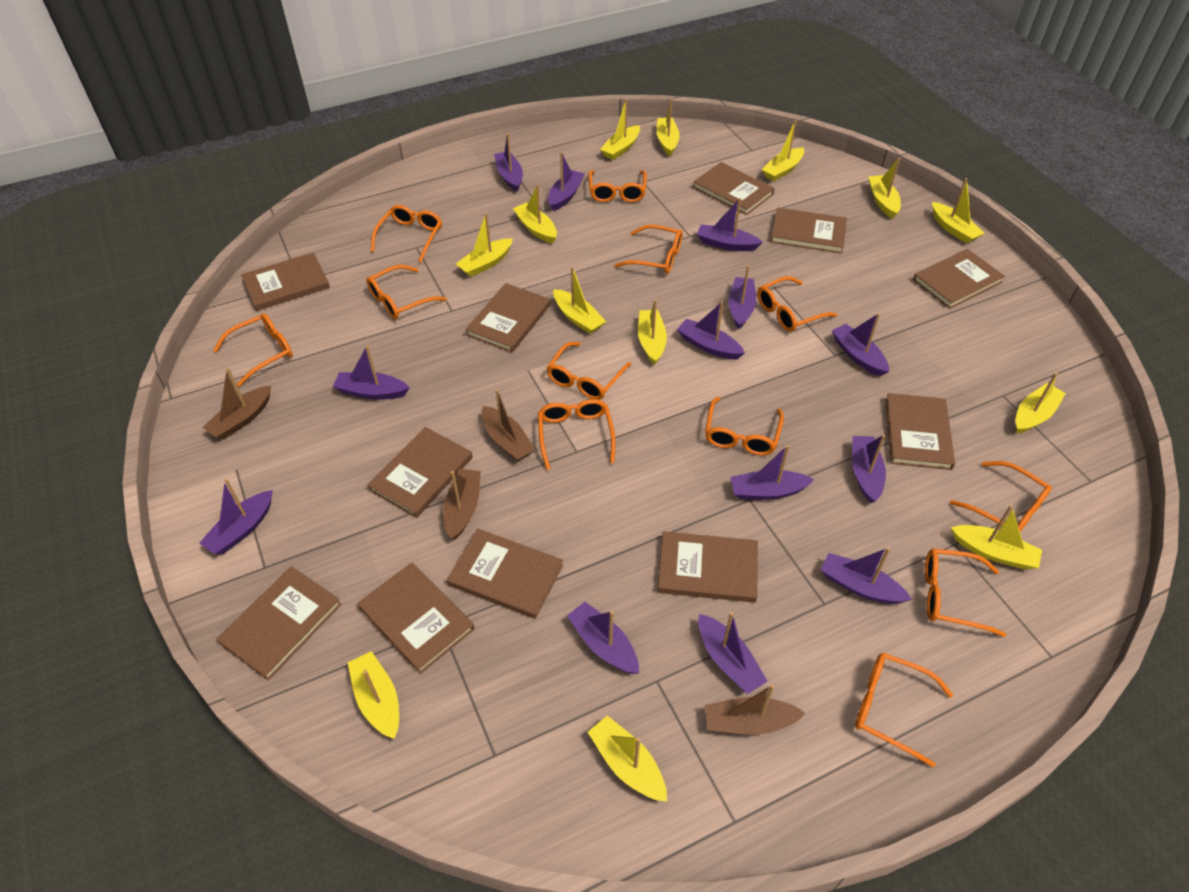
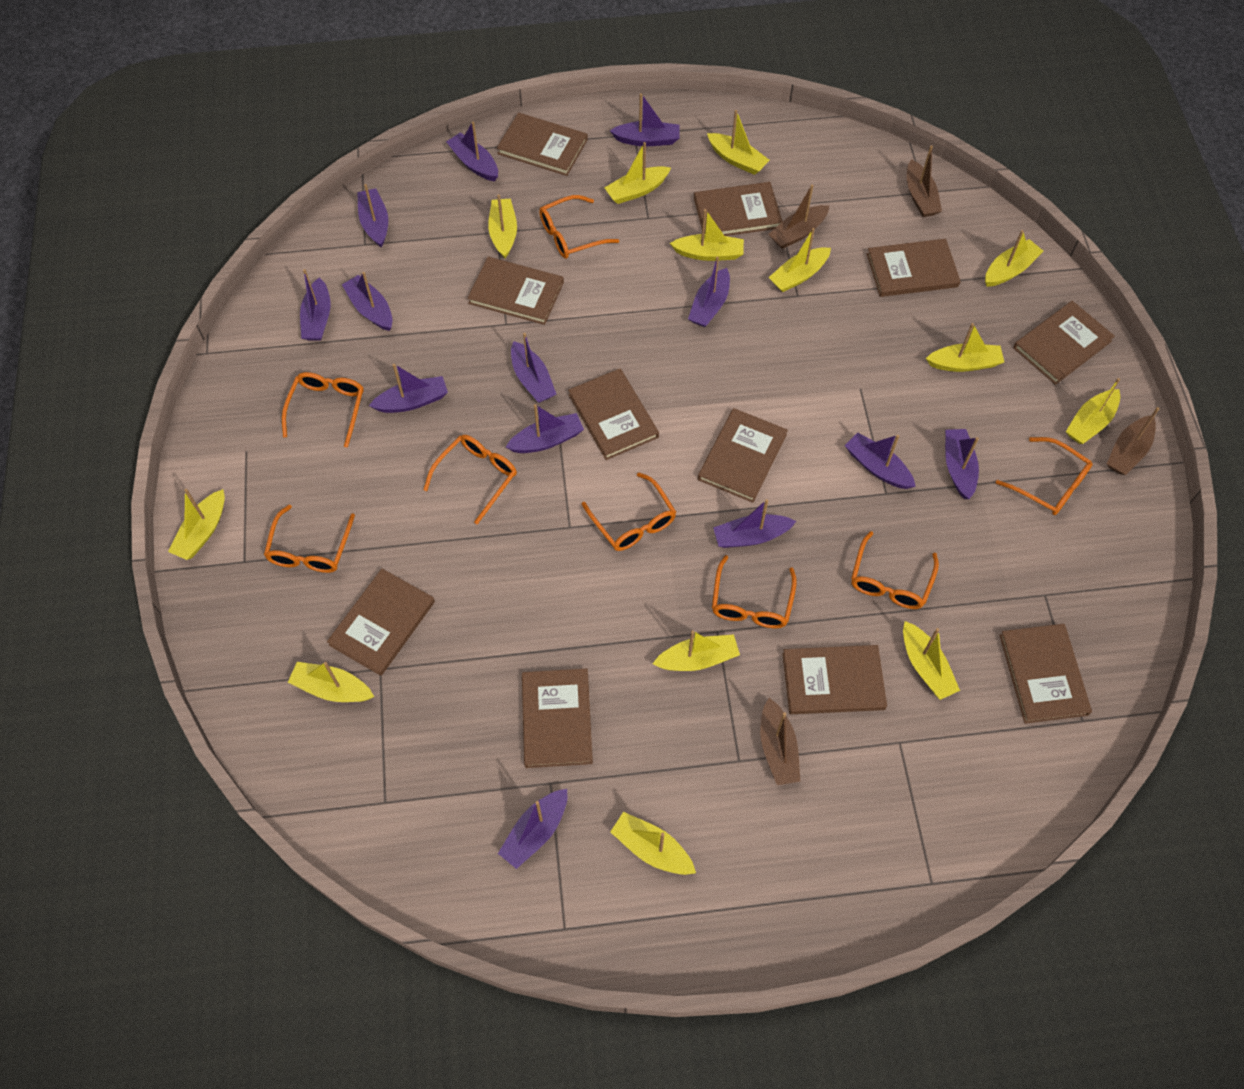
orange glasses: 12 -> 8

